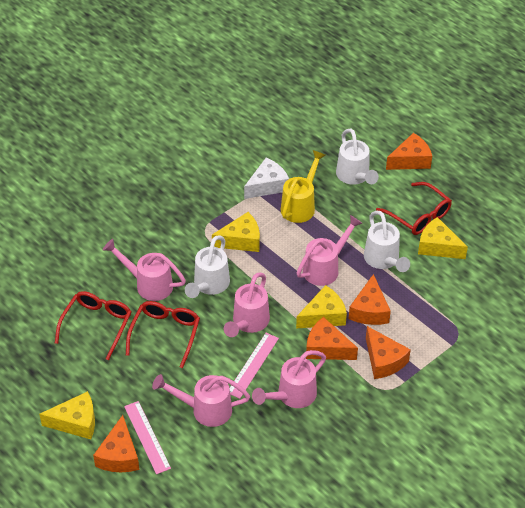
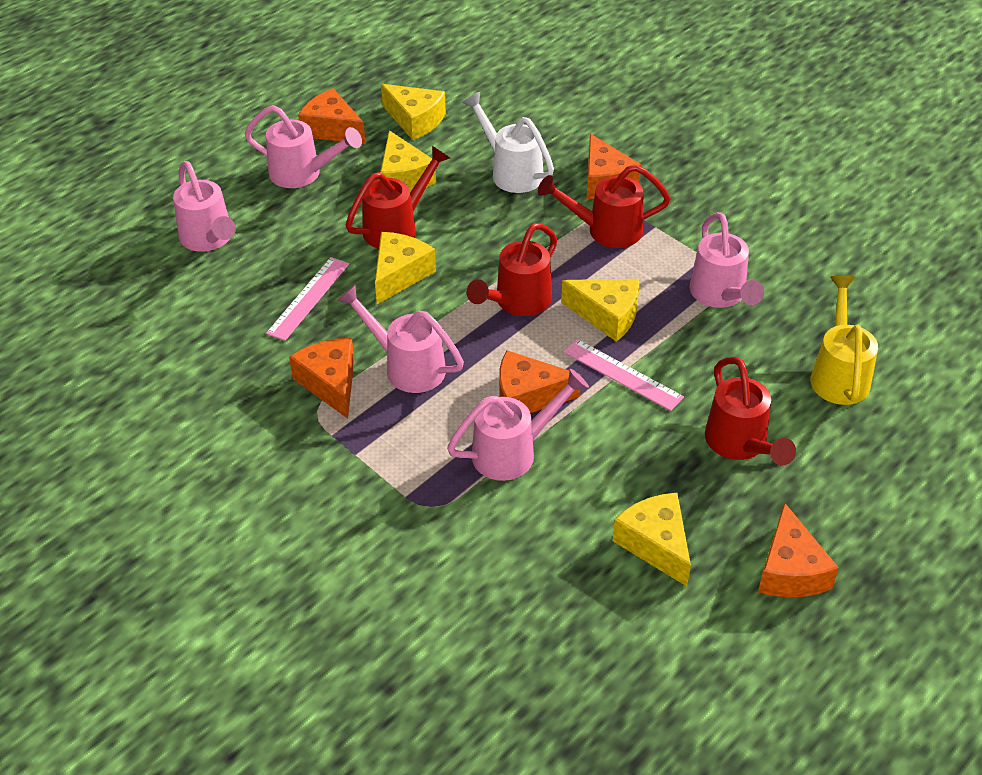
red glasses: 3 -> 0
red watering can: 0 -> 4
white cheese: 1 -> 0
white watering can: 3 -> 1
yellow cheese: 4 -> 5

